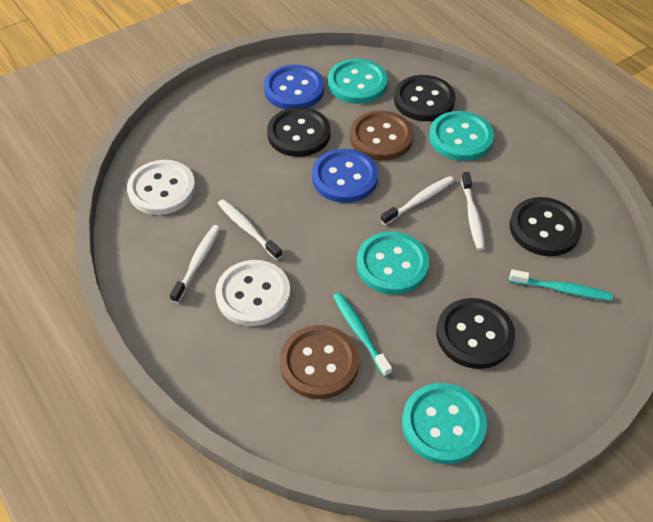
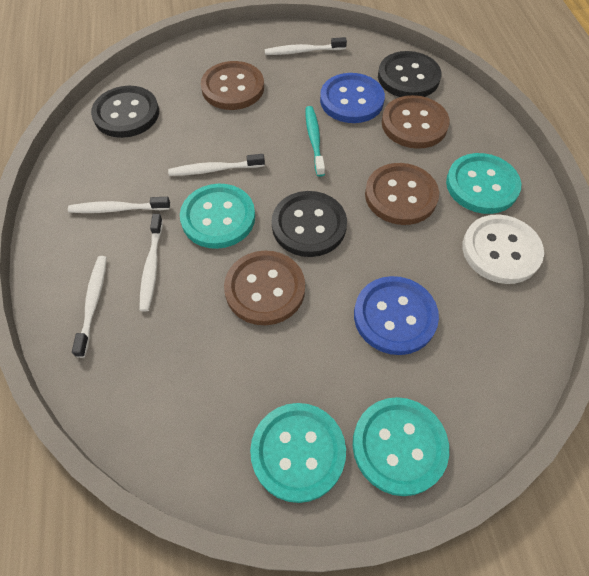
black button: 4 -> 3
brown button: 2 -> 4
turquoise toothbrush: 2 -> 1
white button: 2 -> 1
white toothbrush: 4 -> 5

